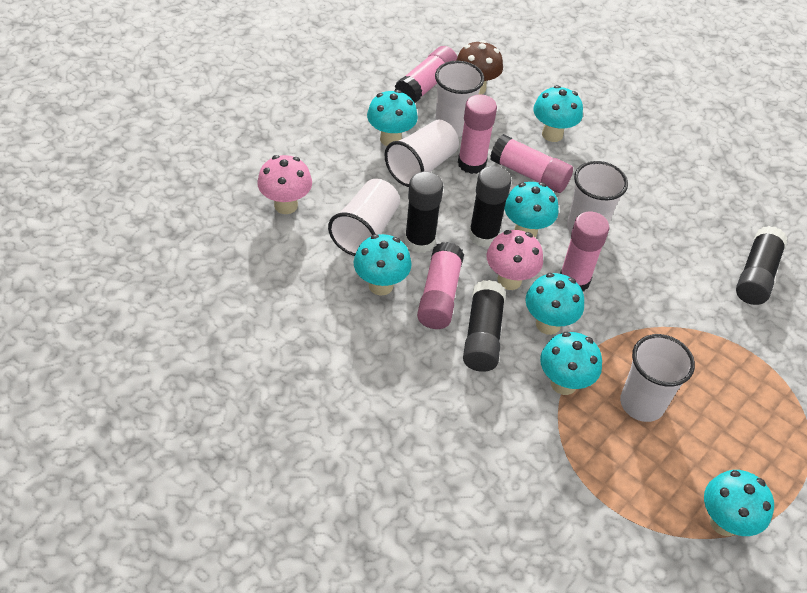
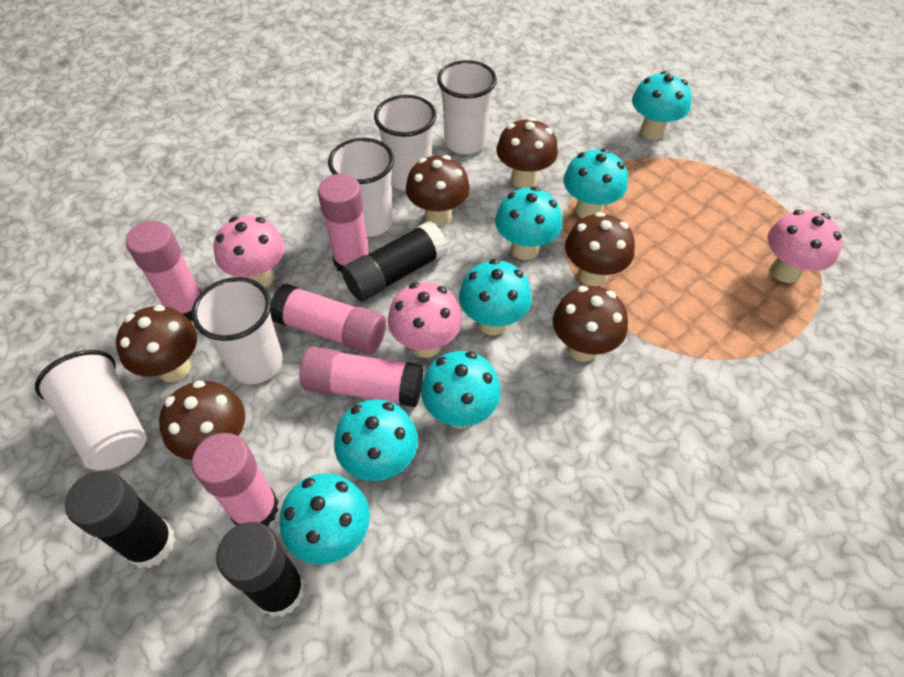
black glue stick: 4 -> 3
brown mushroom: 1 -> 6
pink mushroom: 2 -> 3

